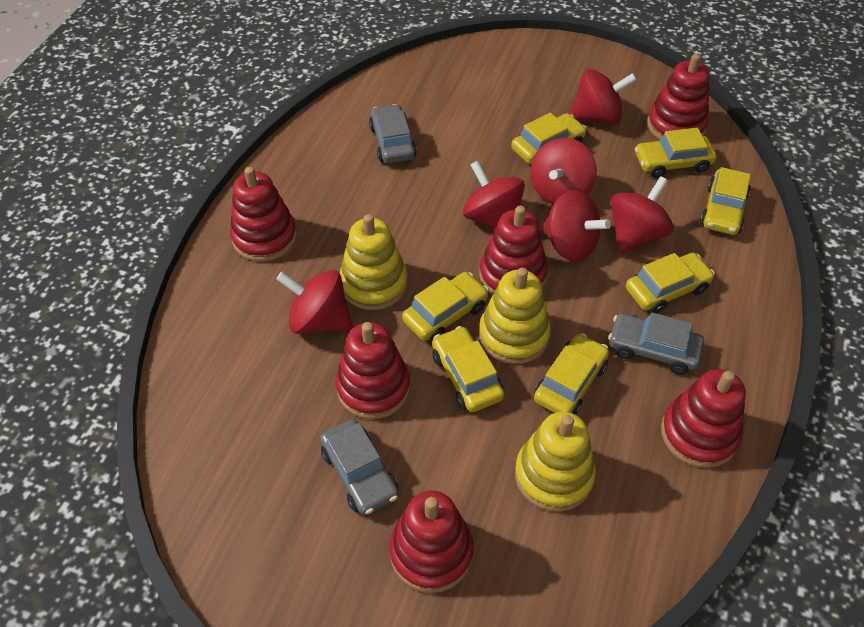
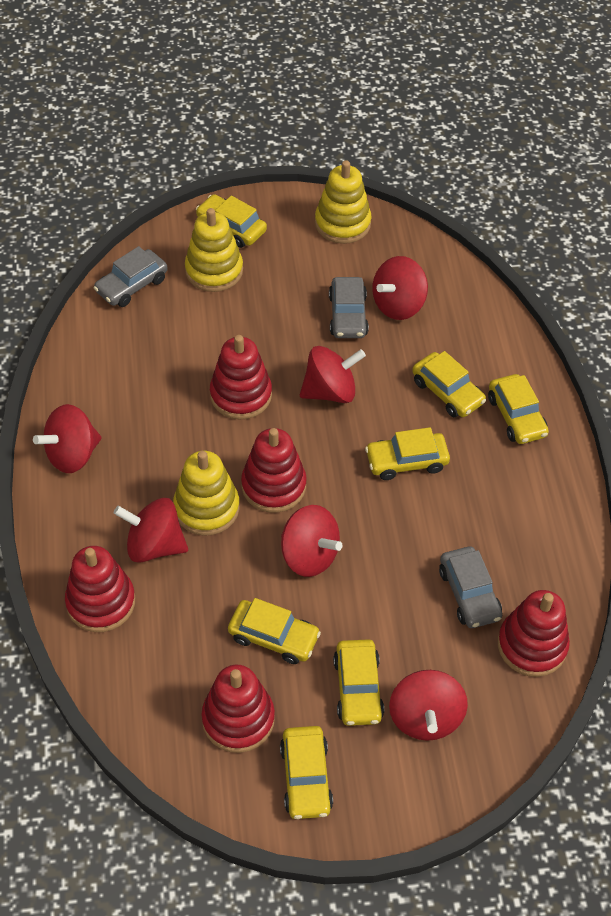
red stacking toy: 6 -> 5

